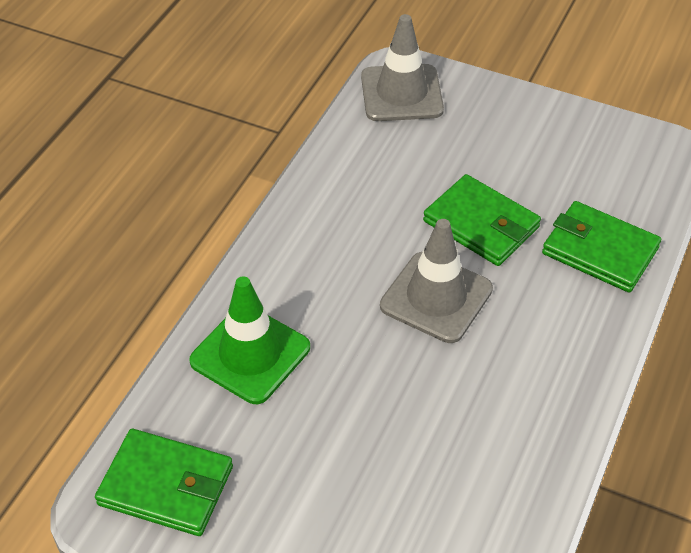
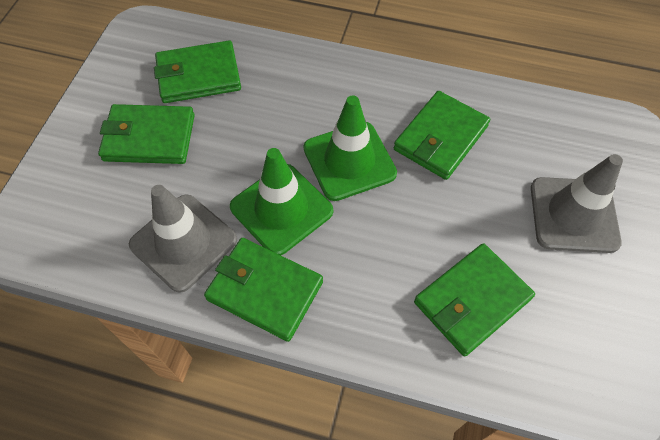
green traffic cone: 1 -> 2
green wallet: 3 -> 5

